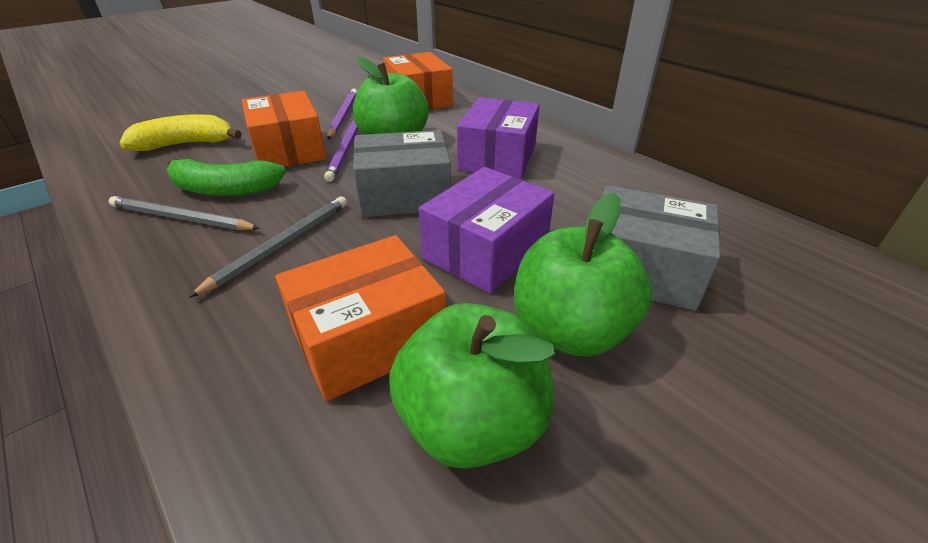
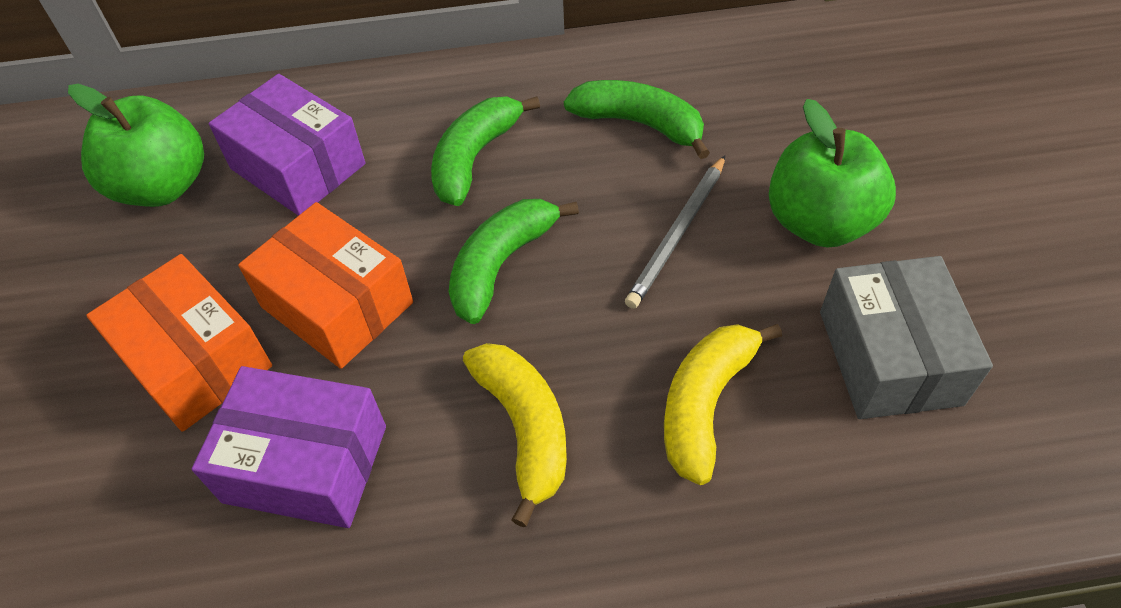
green apple: 3 -> 2
green banana: 1 -> 3
grey box: 2 -> 1
grey pencil: 2 -> 1
orange box: 3 -> 2
purple pencil: 2 -> 0
yellow banana: 1 -> 2

